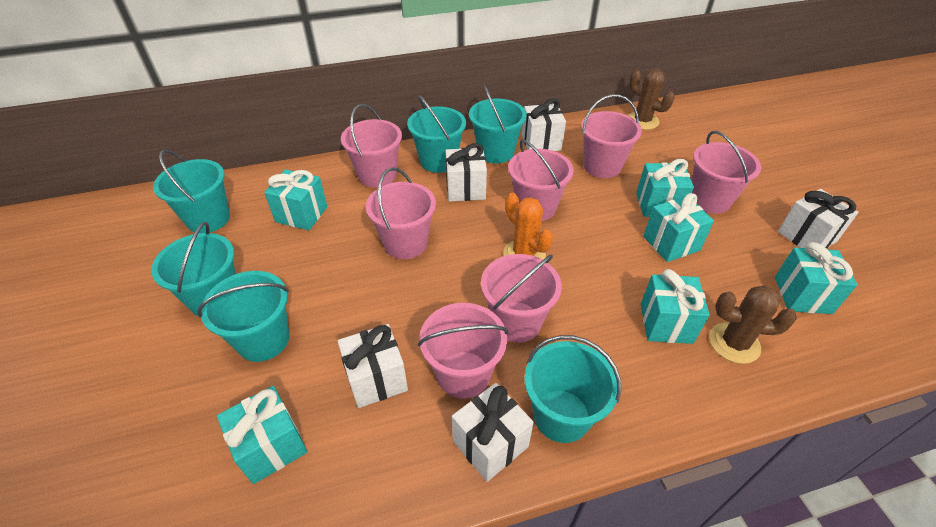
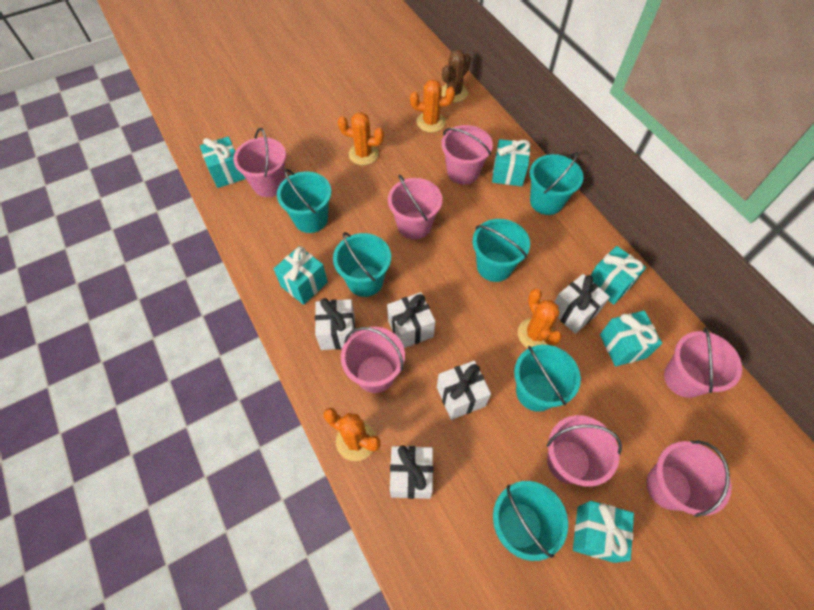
brown cactus: 2 -> 1
orange cactus: 1 -> 4

